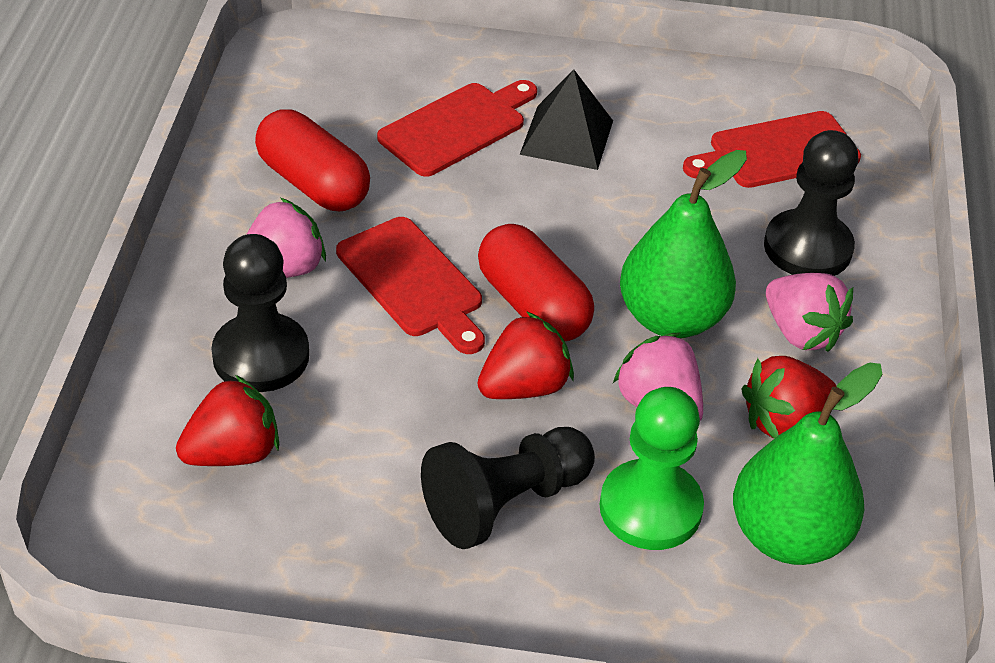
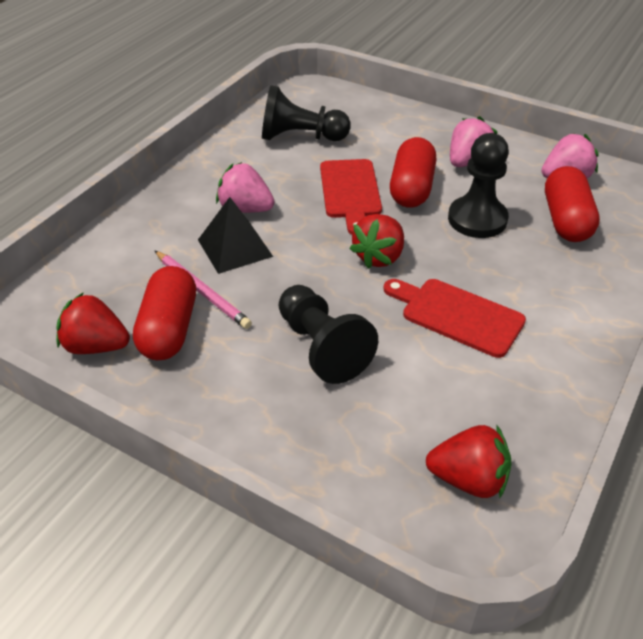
green pawn: 1 -> 0
green pear: 2 -> 0
pink pencil: 0 -> 1
red capsule: 2 -> 3
red cutting board: 3 -> 2

